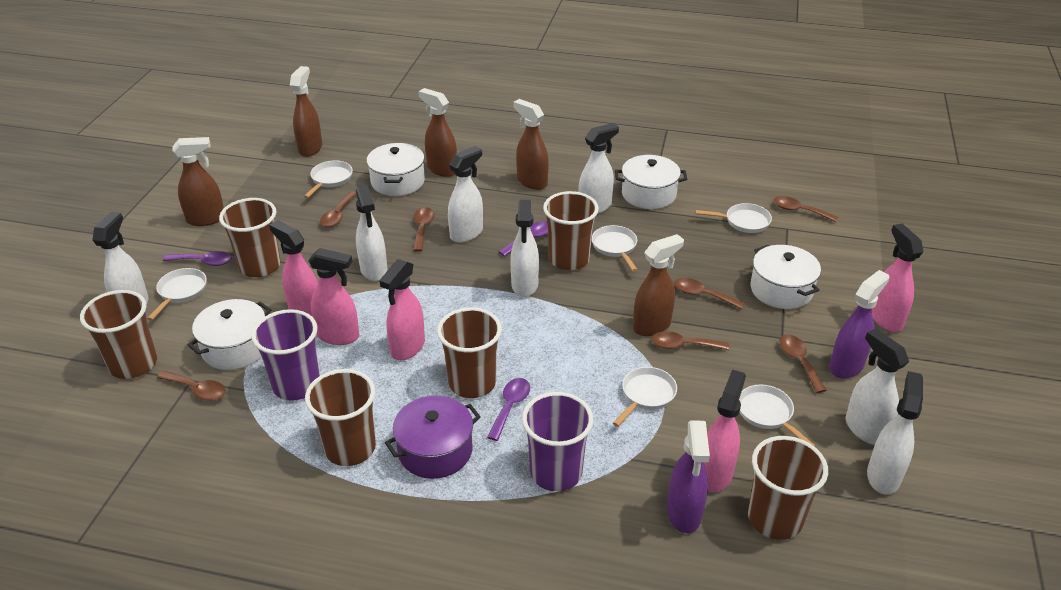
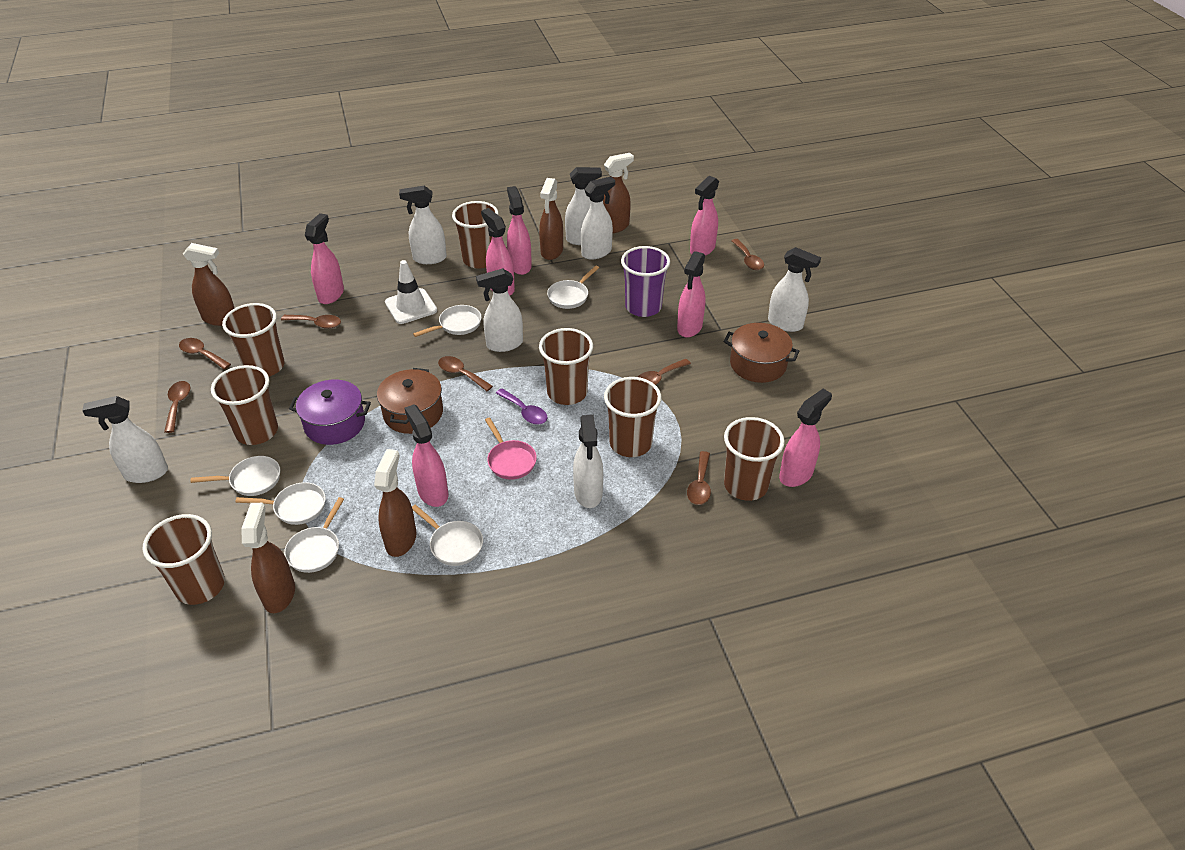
brown cup: 6 -> 7
brown pot: 0 -> 2
pink pan: 0 -> 1
pink spray bottle: 5 -> 7
purple cup: 2 -> 1
purple spoon: 3 -> 1
purple spray bottle: 2 -> 0
white pot: 4 -> 0
white traffic cone: 0 -> 1

